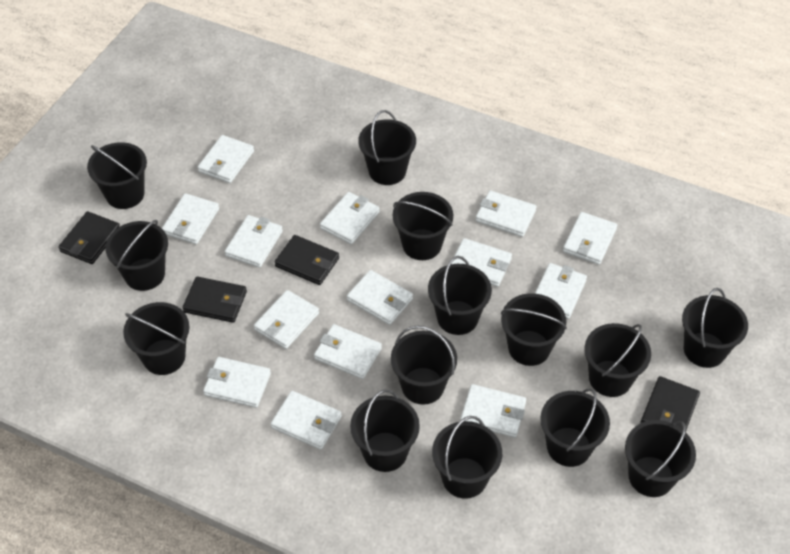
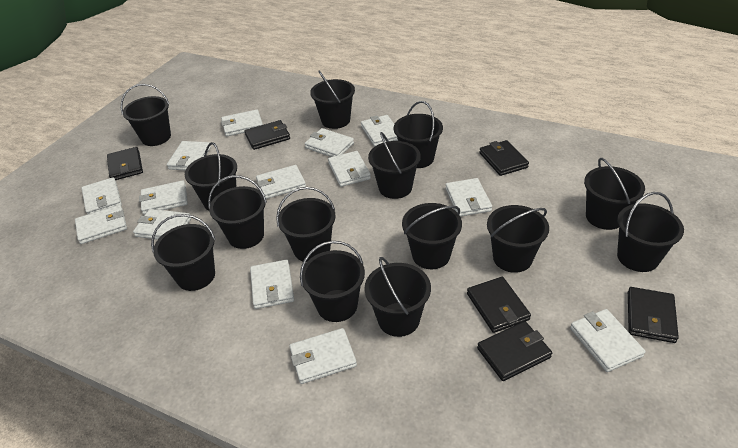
black wallet: 4 -> 6

